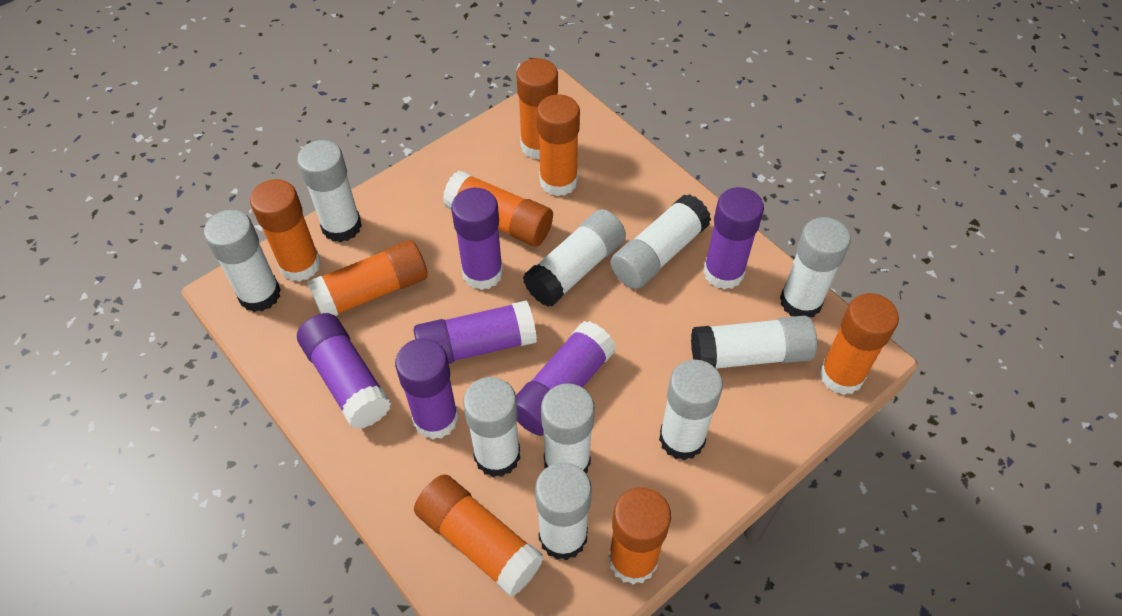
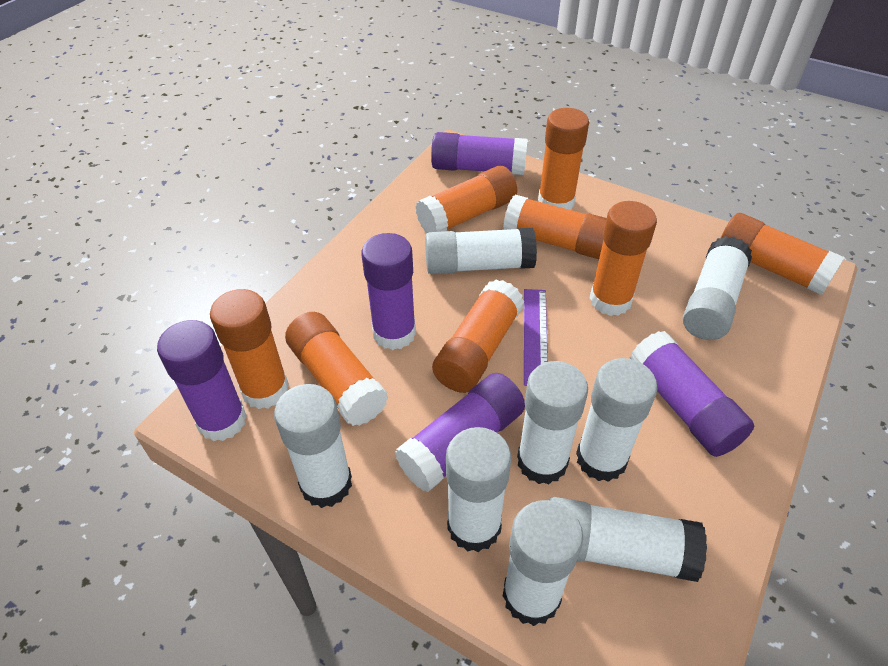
purple glue stick: 6 -> 5
purple ruler: 0 -> 1
white glue stick: 10 -> 8

